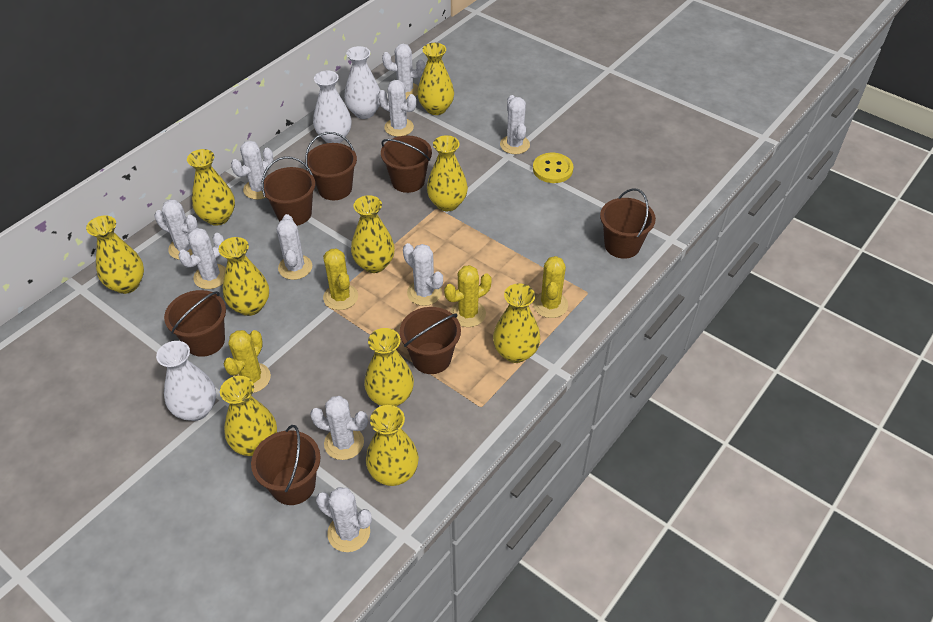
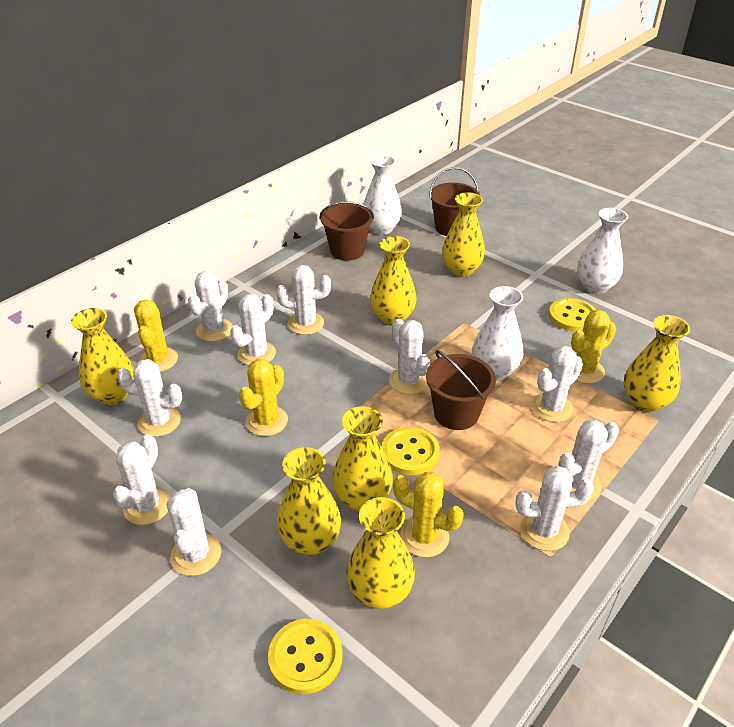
brown bucket: 7 -> 3
yellow button: 1 -> 3
yellow vase: 10 -> 7

